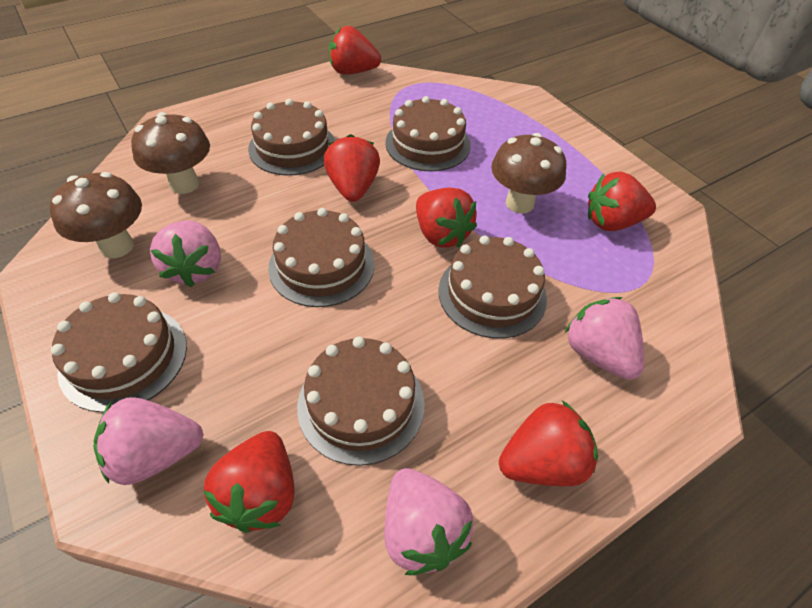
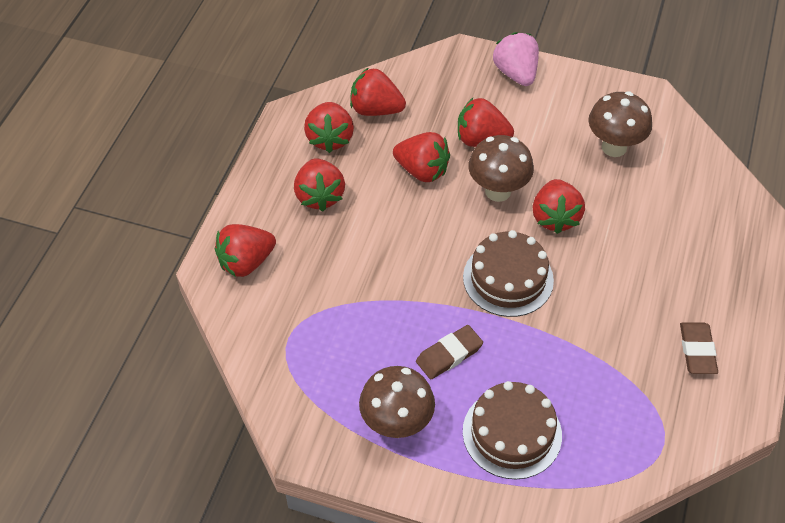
brown cake: 6 -> 2
brown eraser: 0 -> 2
pink strawberry: 4 -> 1
red strawberry: 6 -> 7

